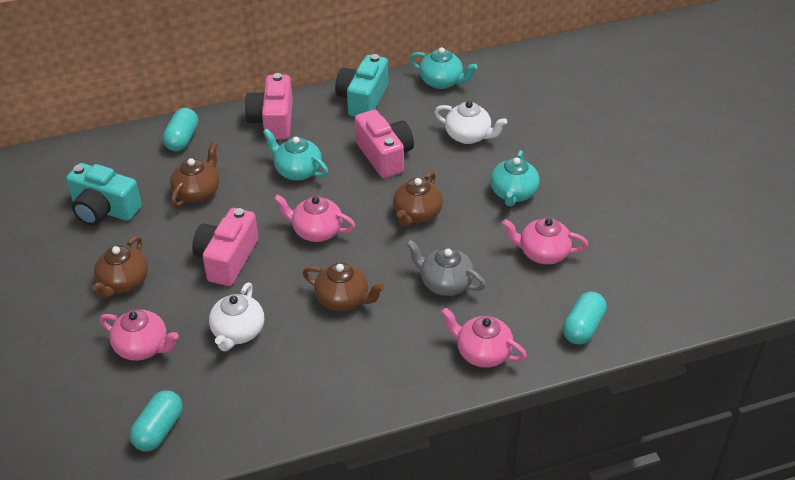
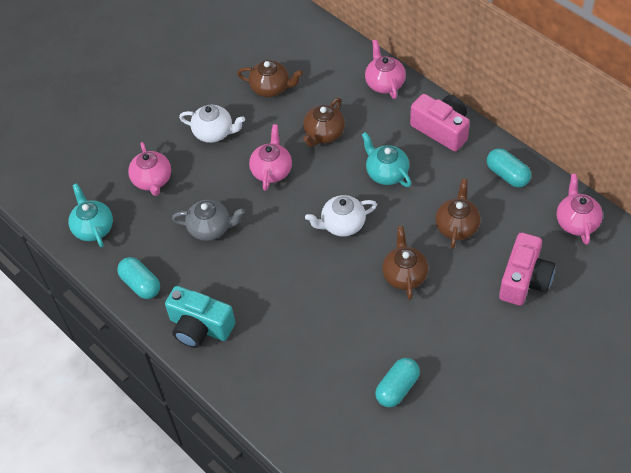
pink camera: 3 -> 2
turquoise camera: 2 -> 1
turquoise teapot: 3 -> 2

